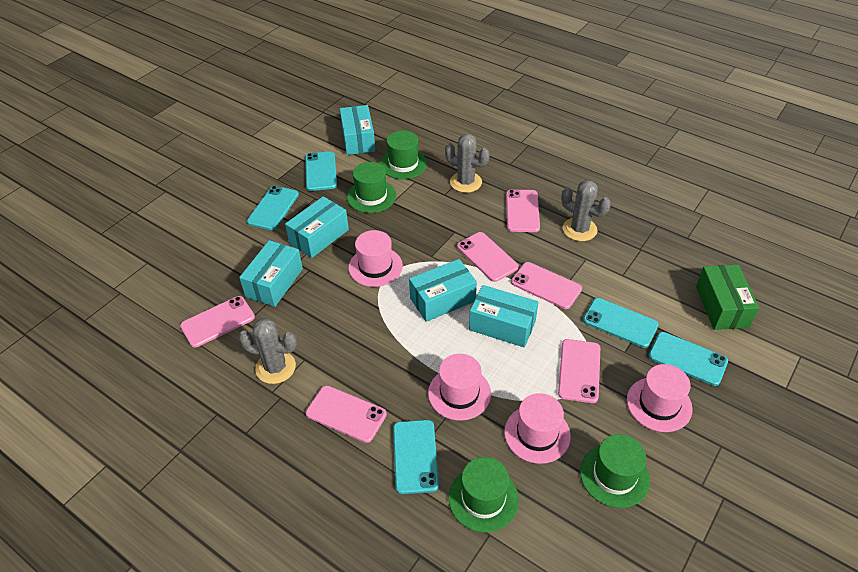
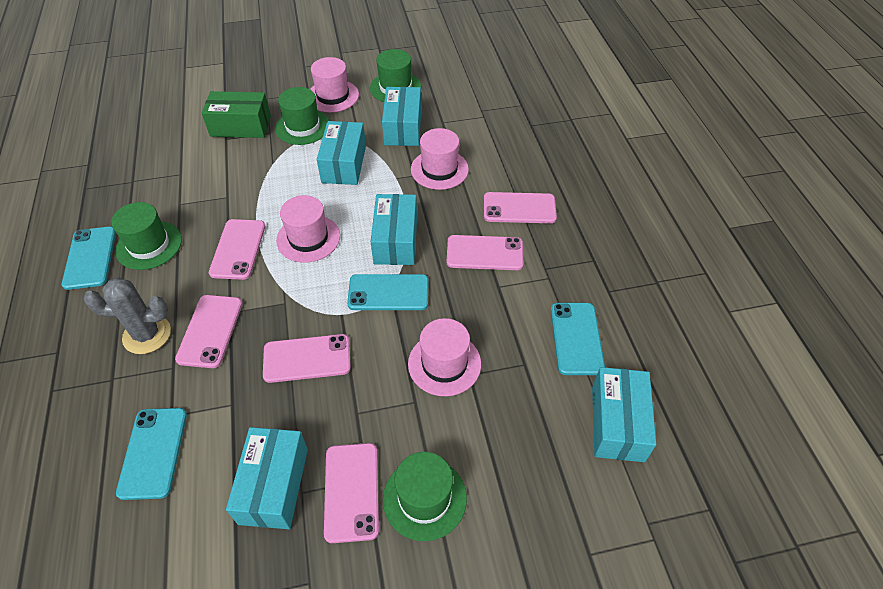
grey cactus: 3 -> 1
turquoise phone: 5 -> 4

